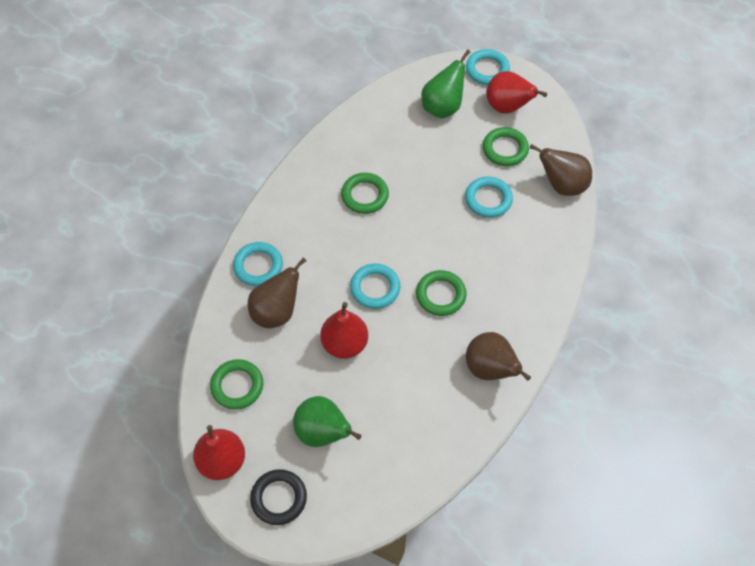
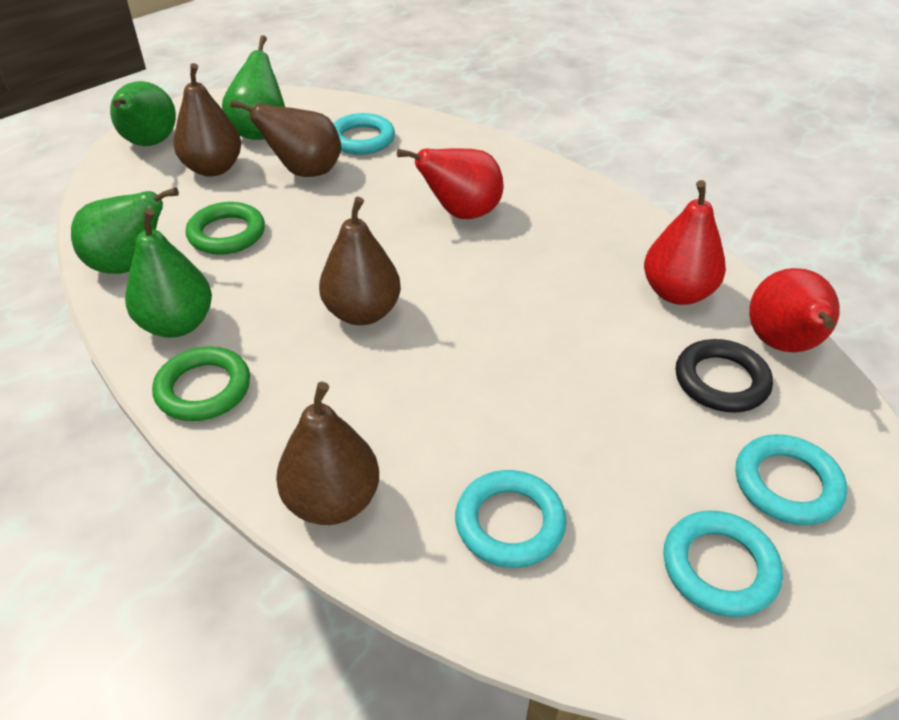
brown pear: 3 -> 4
green pear: 2 -> 4
green ring: 4 -> 2

